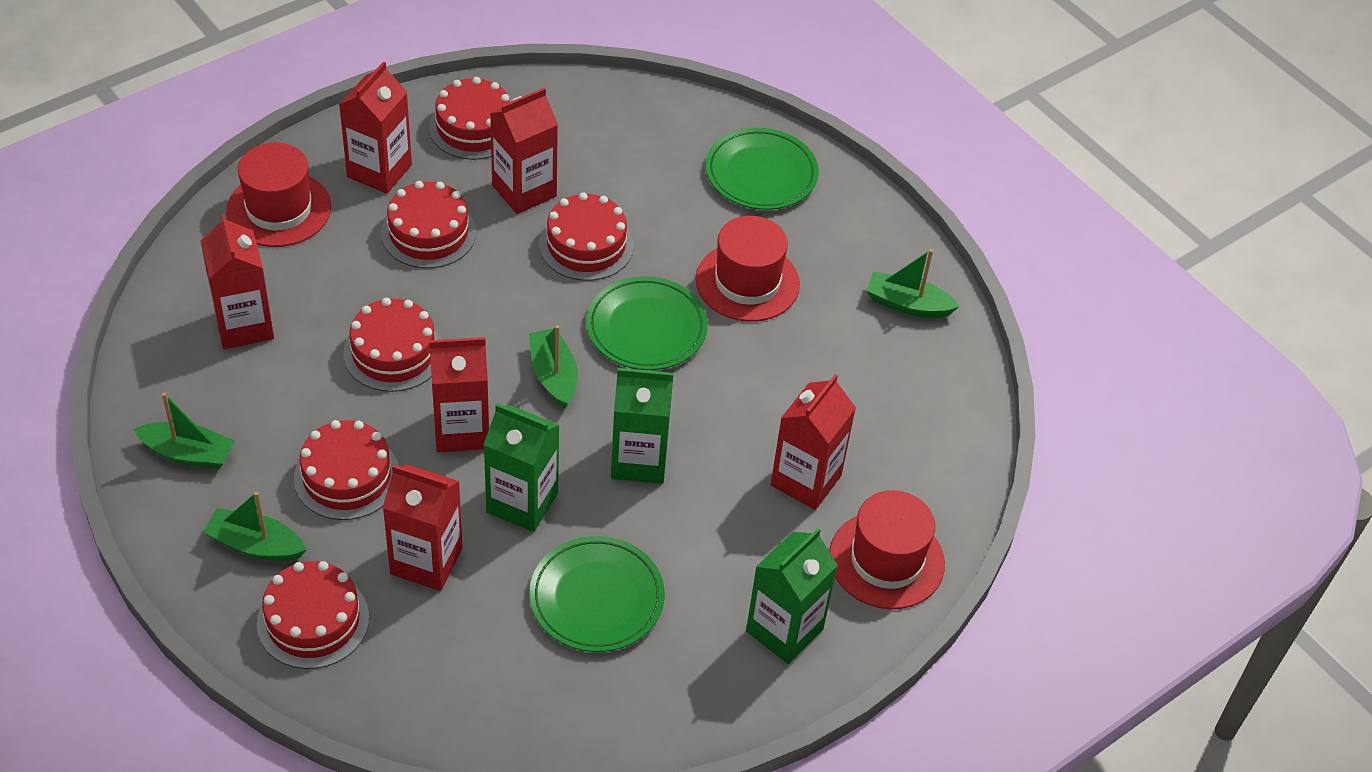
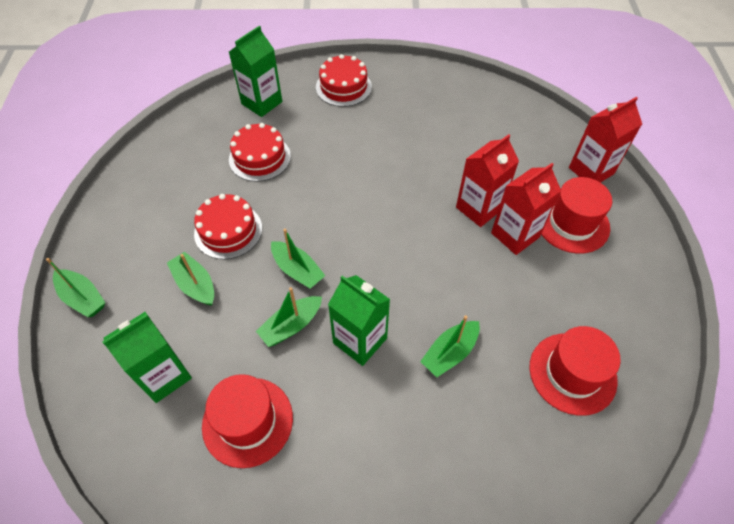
green boat: 4 -> 5
green plate: 3 -> 0
red cake: 6 -> 3
red carton: 6 -> 3

